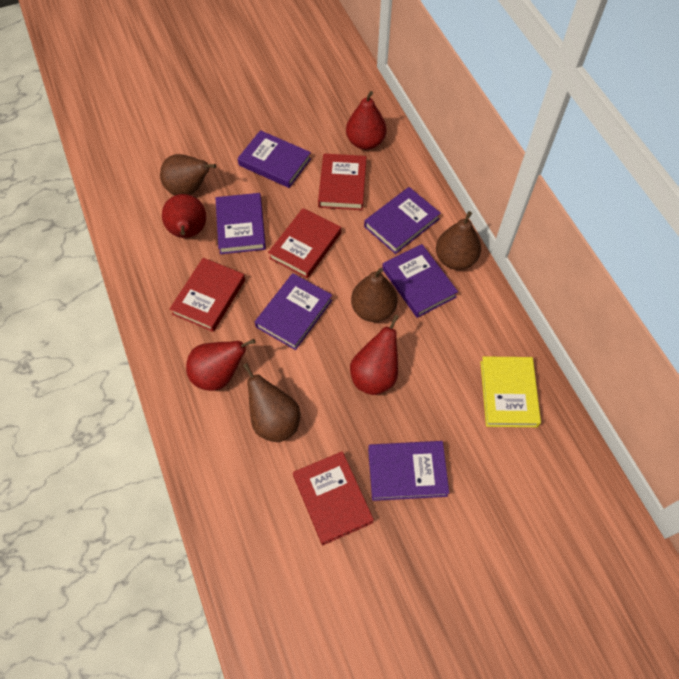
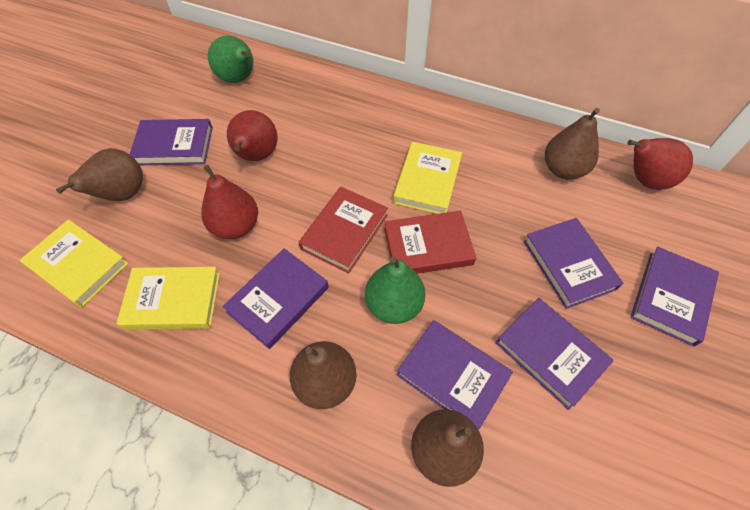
green pear: 0 -> 2
red book: 4 -> 2
red pear: 4 -> 3
yellow book: 1 -> 3

